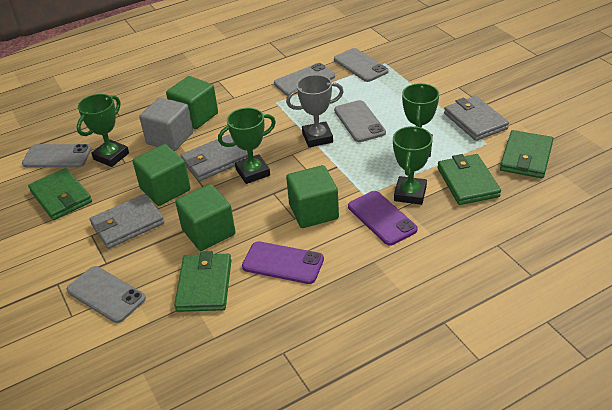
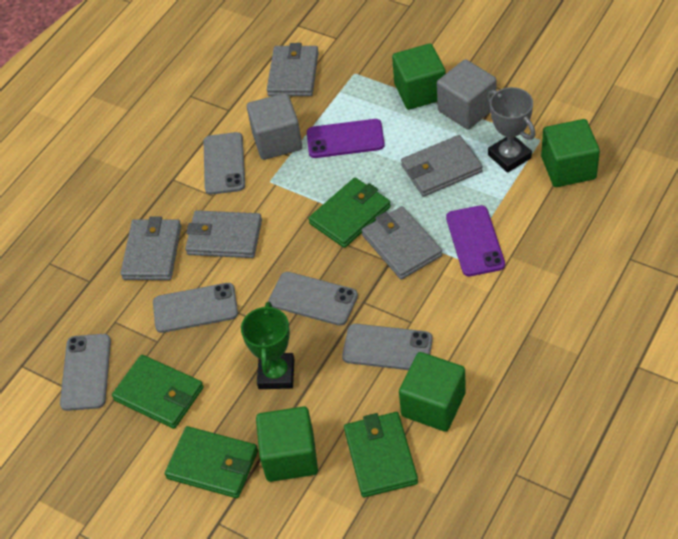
green trophy: 4 -> 1
grey cube: 1 -> 2
grey wallet: 3 -> 5

